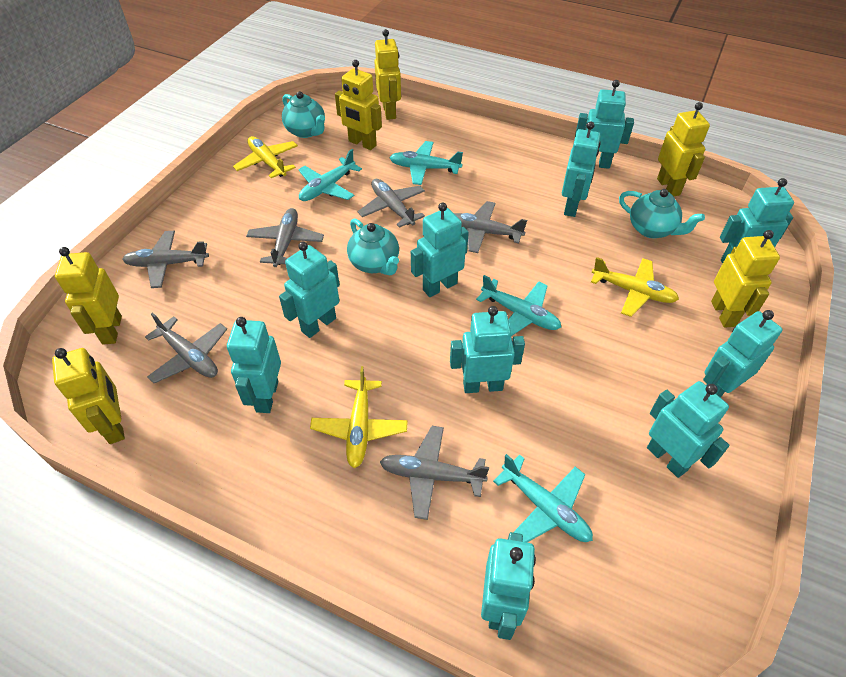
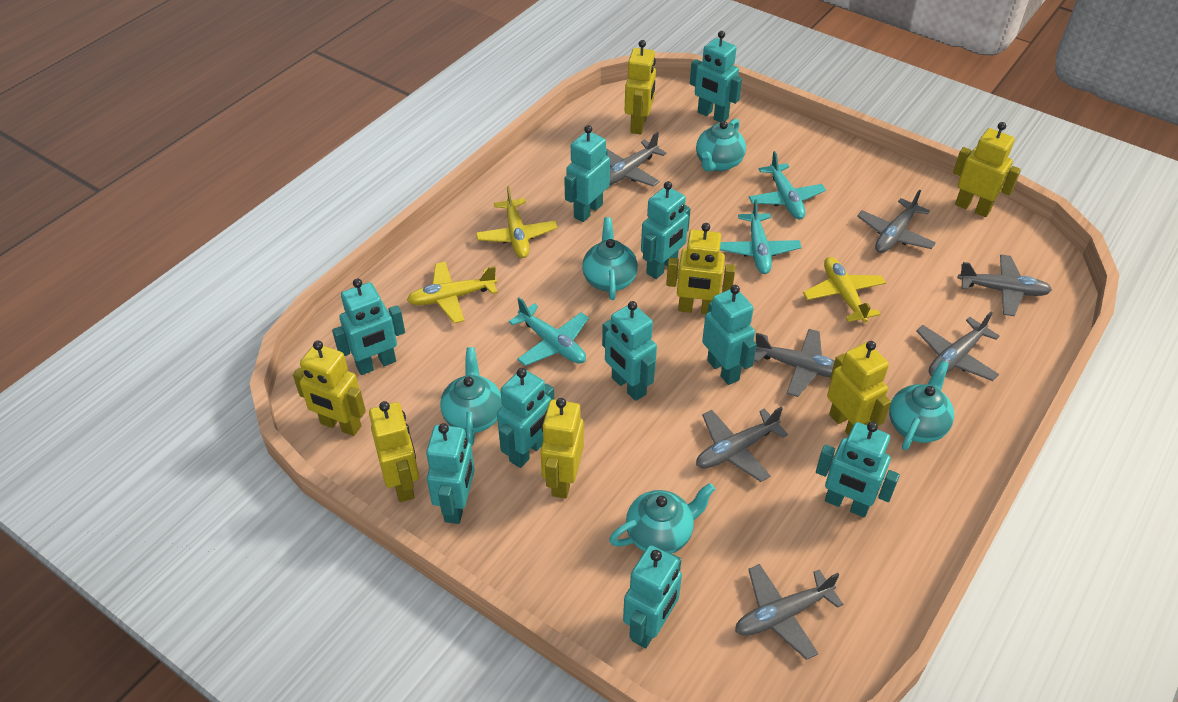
grey plane: 6 -> 7
turquoise plane: 4 -> 3
turquoise teapot: 3 -> 5
yellow robot: 6 -> 7

